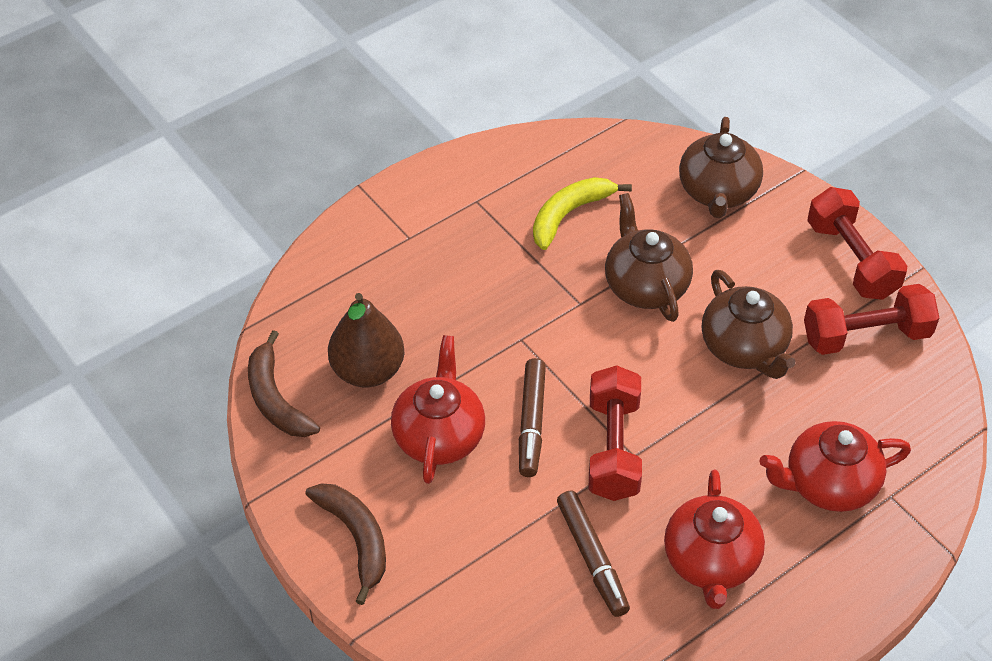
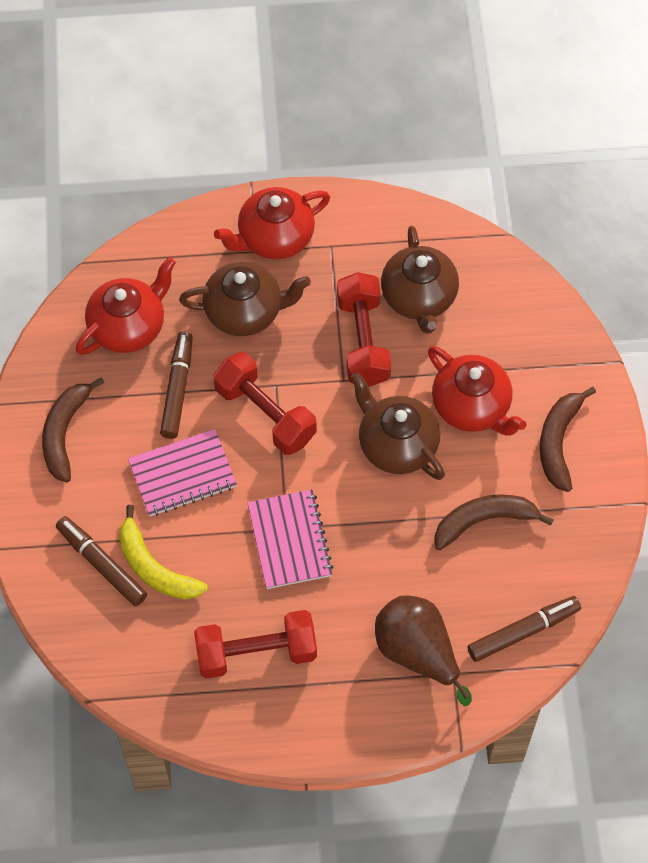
brown banana: 2 -> 3
brown marker: 2 -> 3
pink notebook: 0 -> 2

